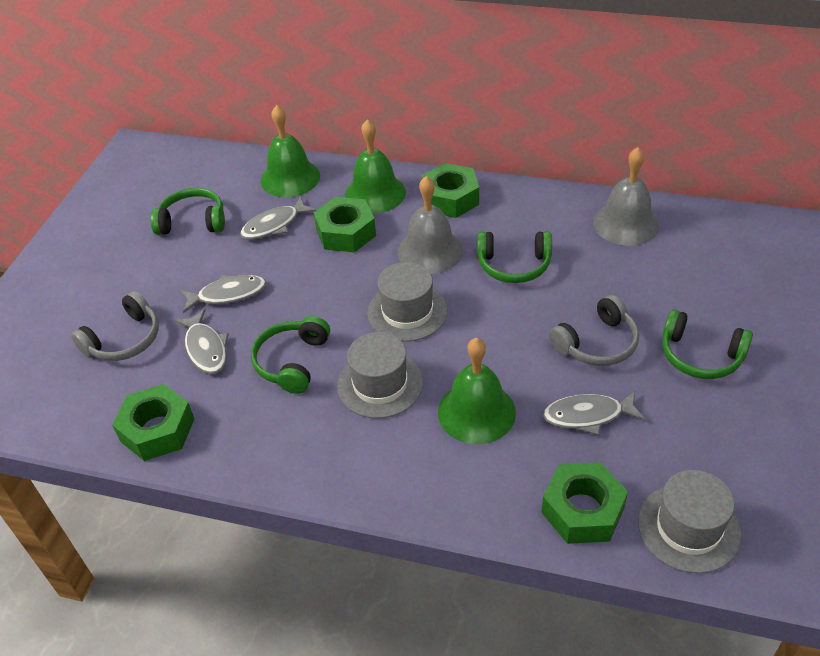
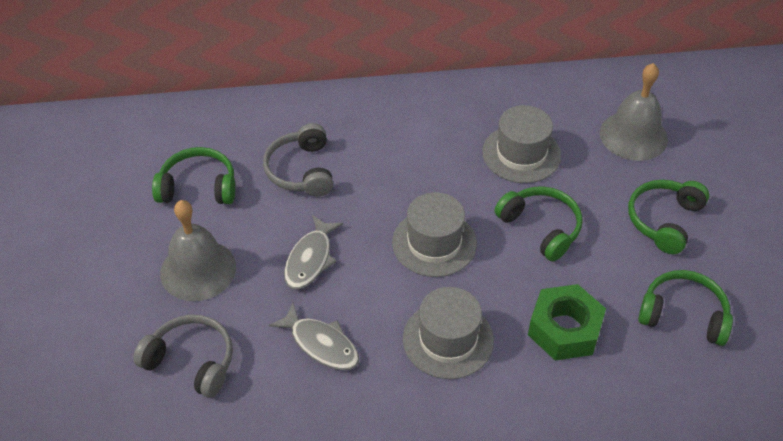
green bell: 3 -> 0
green nut: 4 -> 1
grey fish: 4 -> 2

